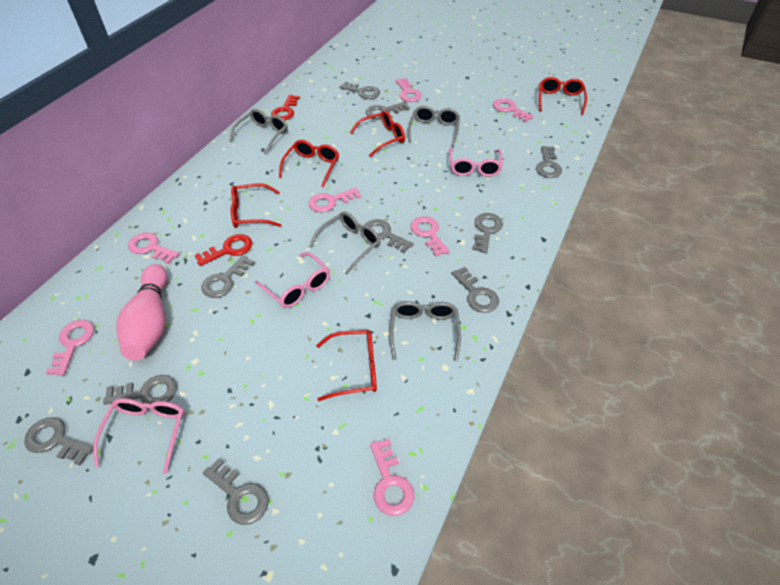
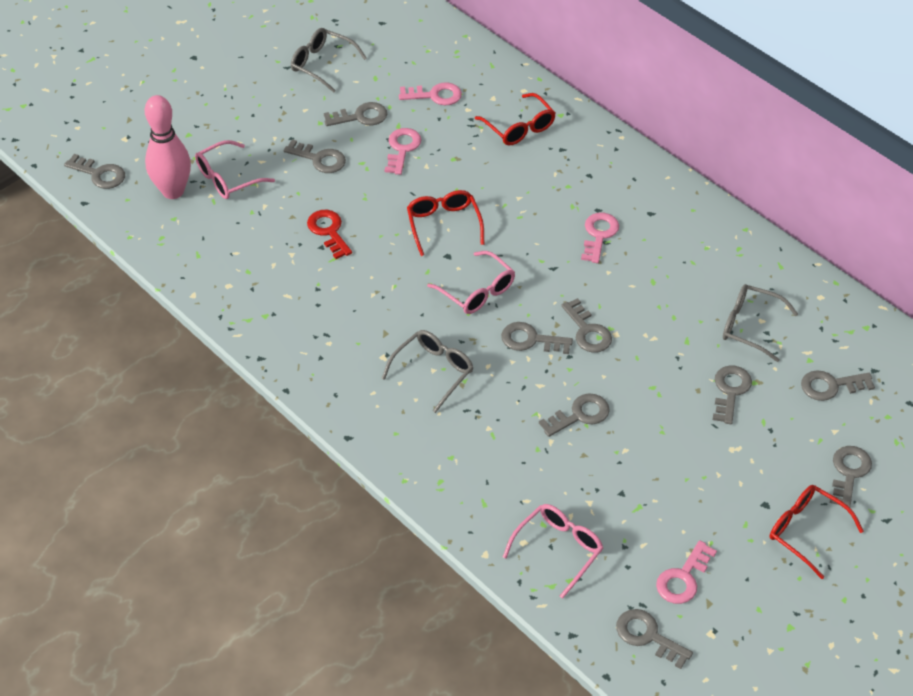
grey glasses: 4 -> 3
pink key: 7 -> 4
red glasses: 5 -> 3
red key: 2 -> 1

